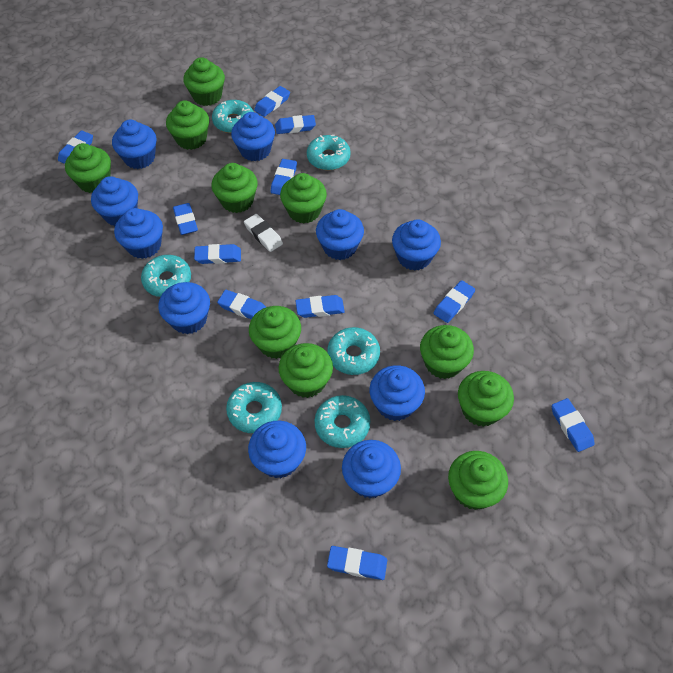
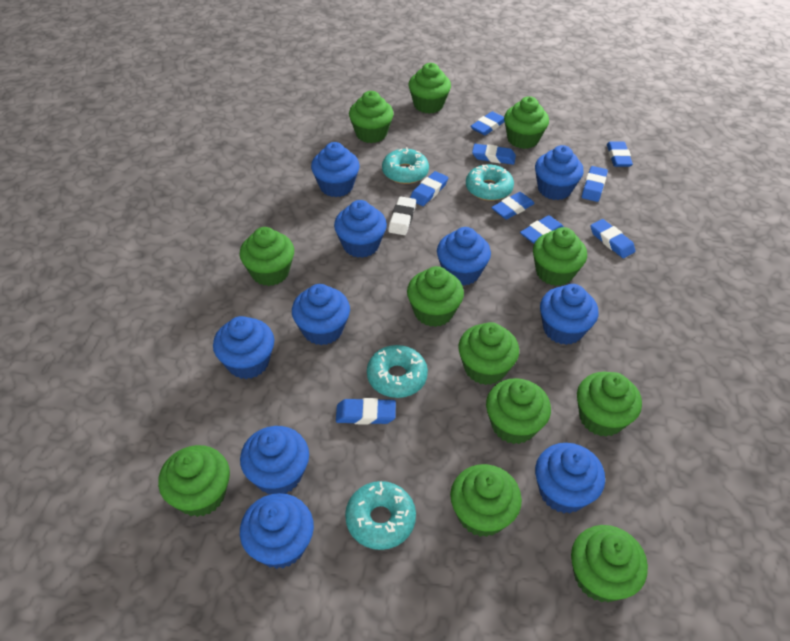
blue eraser: 11 -> 9
green cupcake: 10 -> 12
turquoise donut: 6 -> 4

